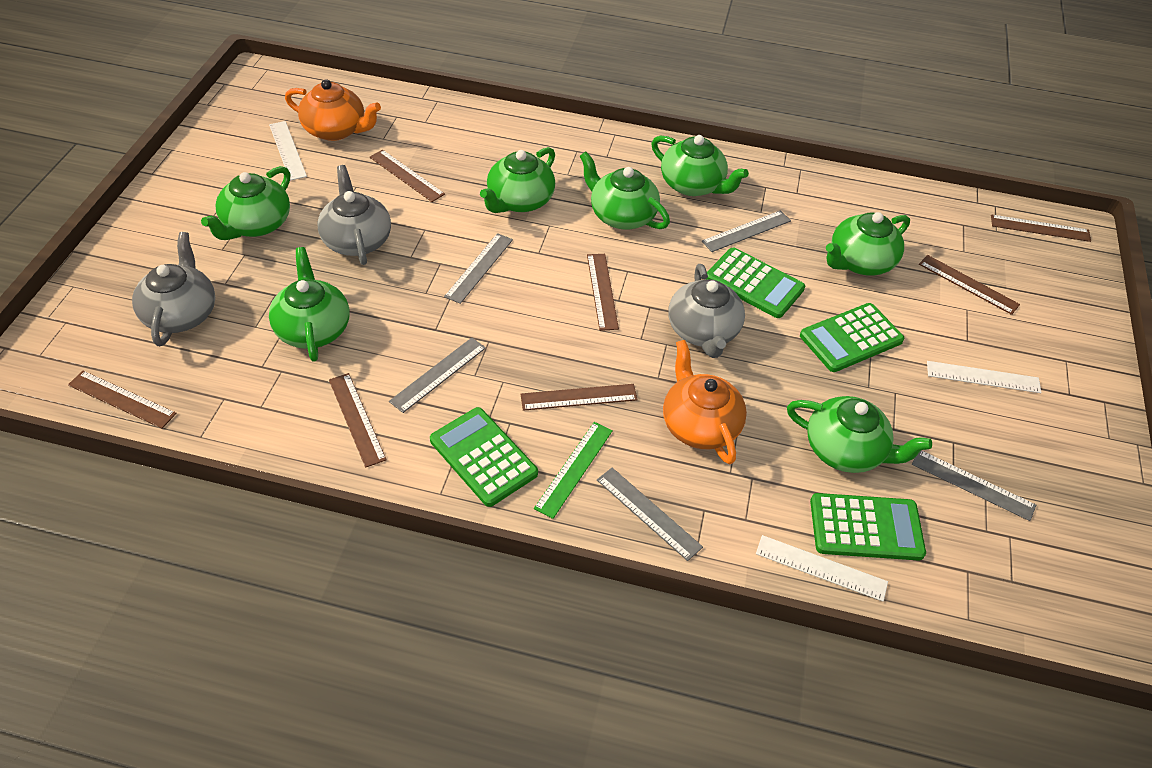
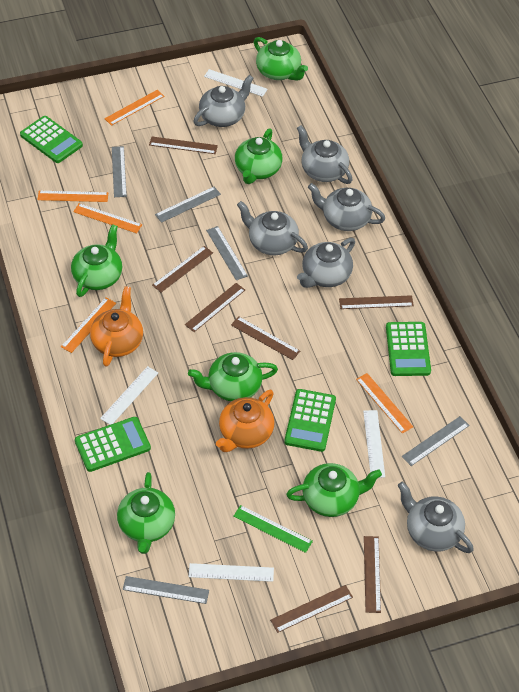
green teapot: 7 -> 6
grey teapot: 3 -> 6
orange ruler: 0 -> 5
white ruler: 3 -> 4

